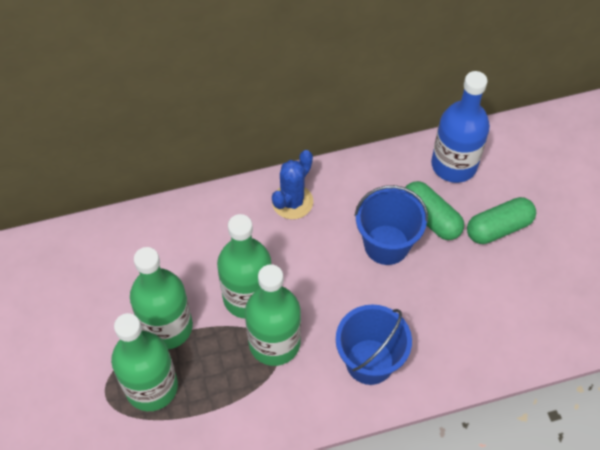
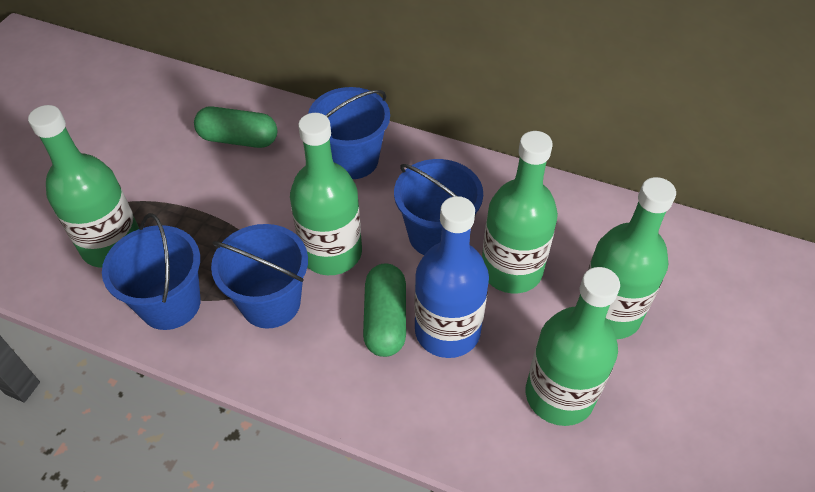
blue bucket: 2 -> 4
blue cactus: 1 -> 0
green bottle: 4 -> 5

